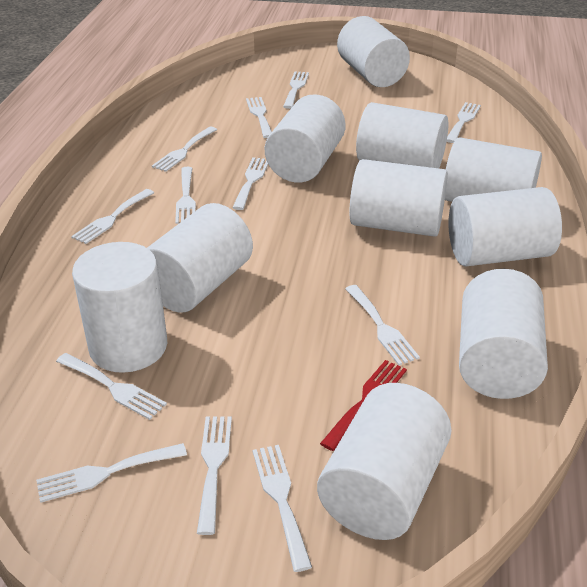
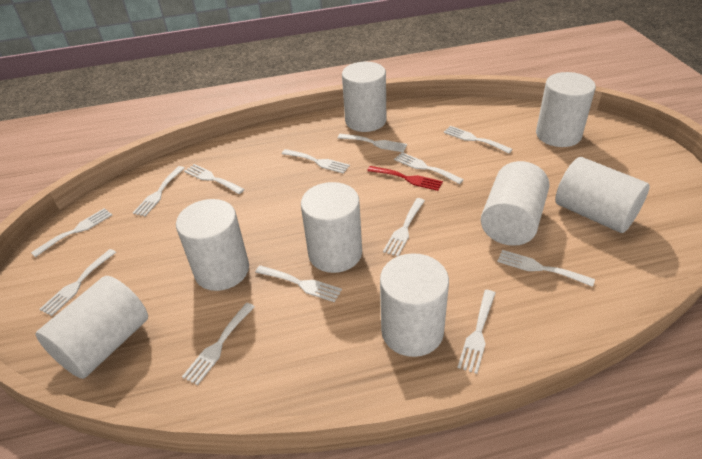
white cylinder: 10 -> 8
white fork: 12 -> 13

